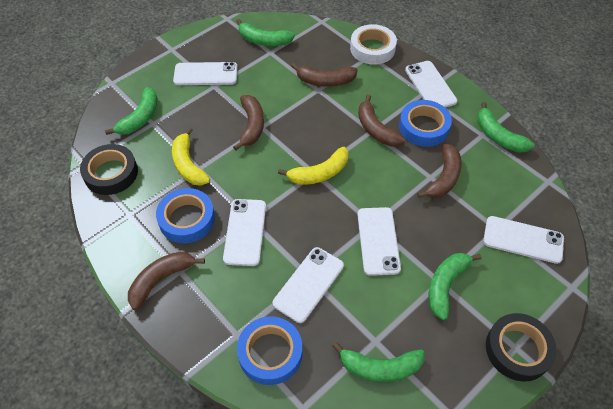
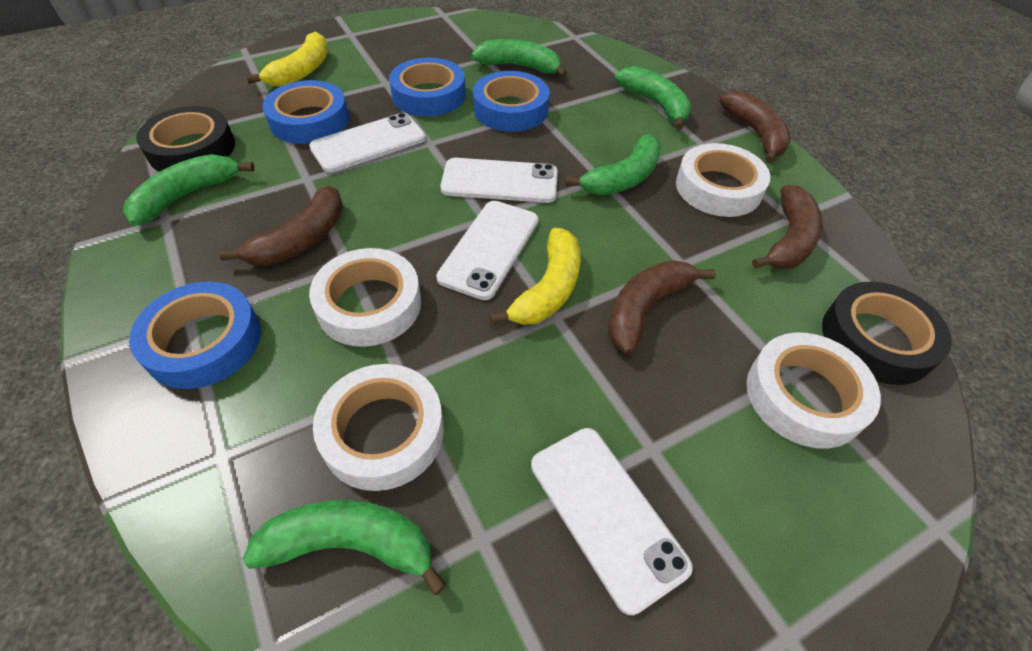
blue tape: 3 -> 4
brown banana: 5 -> 4
white phone: 6 -> 4
white tape: 1 -> 4

